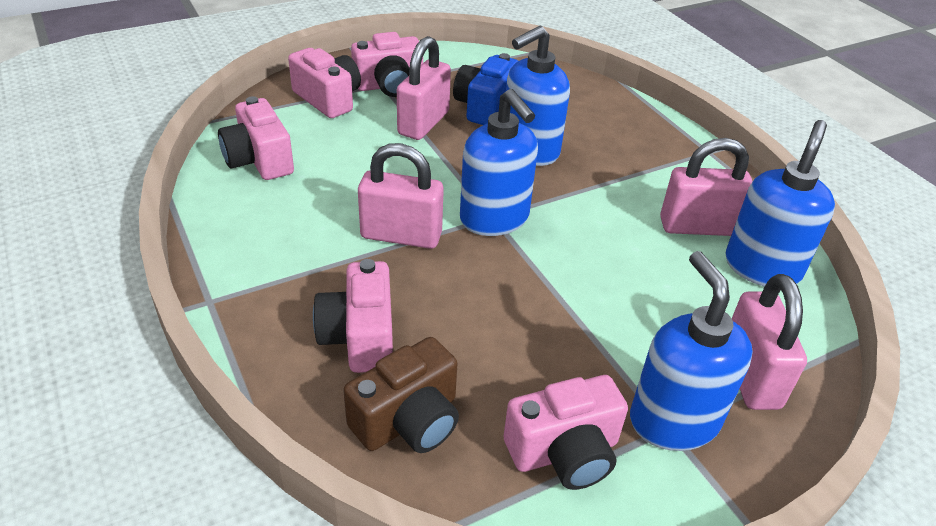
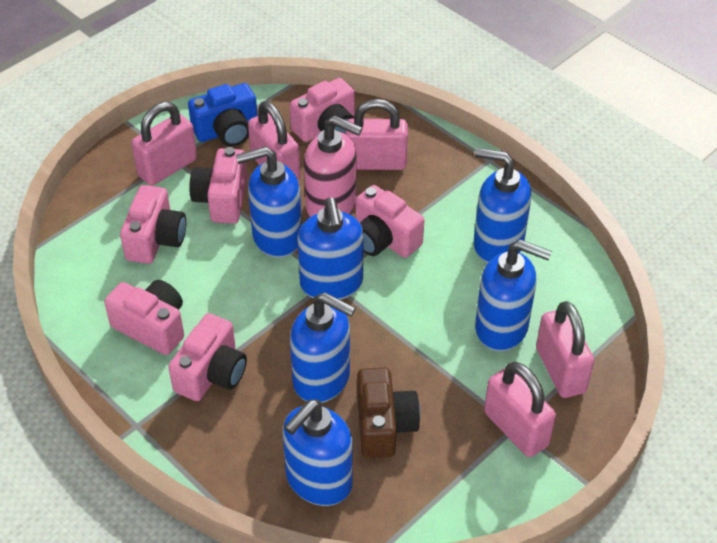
blue soap dispenser: 4 -> 6
pink camera: 5 -> 6
pink padlock: 4 -> 5
pink soap dispenser: 0 -> 1

